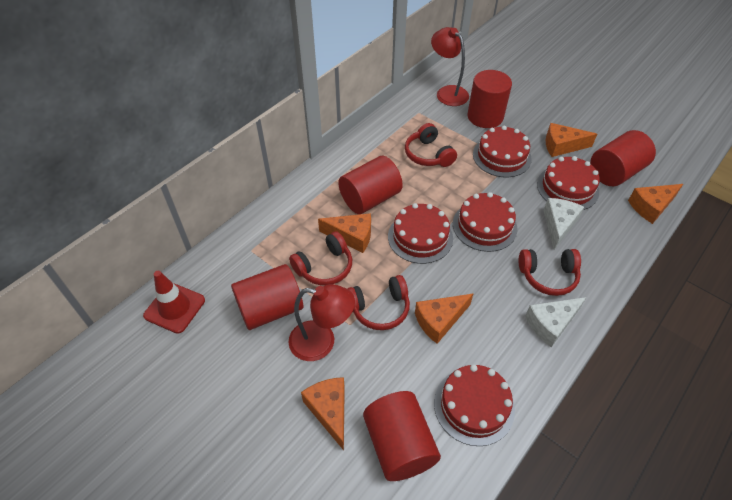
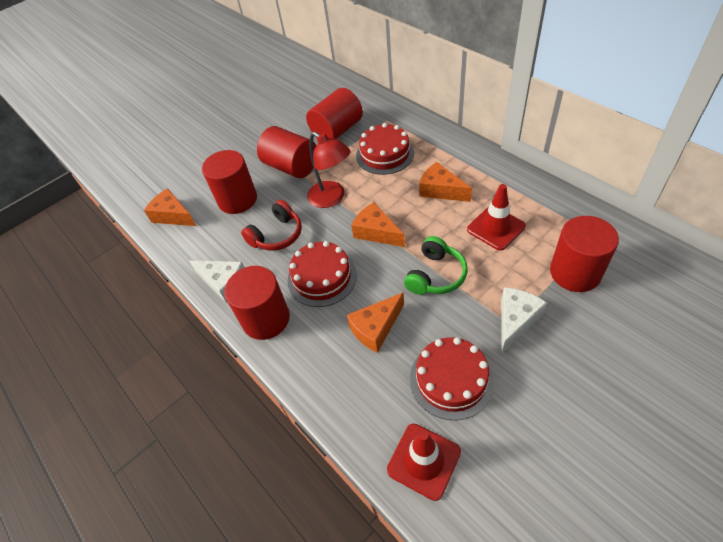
green headphones: 0 -> 1
orange cheese: 5 -> 4
red cake: 5 -> 3
red headphones: 4 -> 1
red lamp: 2 -> 1
red traffic cone: 1 -> 2

